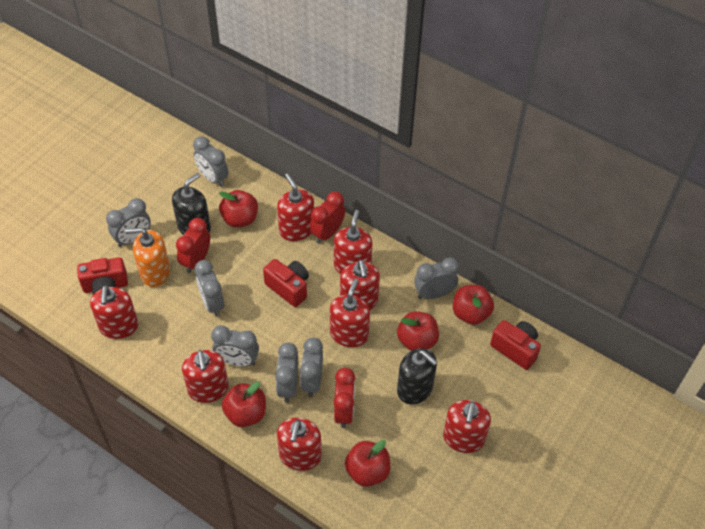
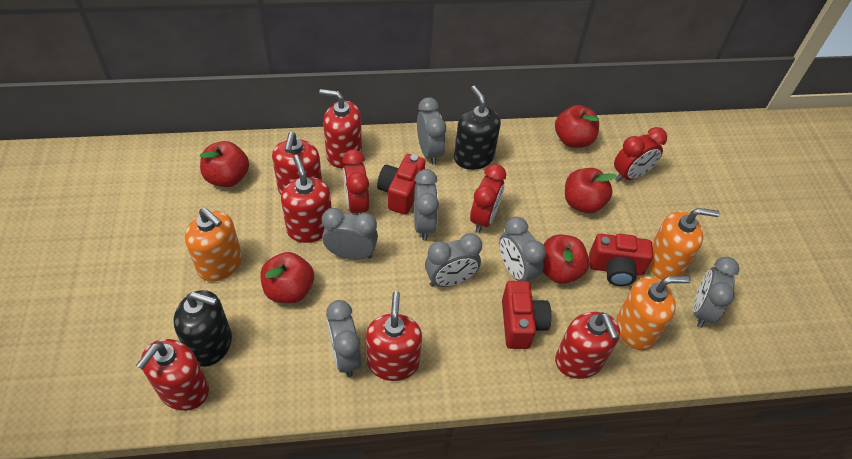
orange soap dispenser: 1 -> 3
red soap dispenser: 8 -> 6

